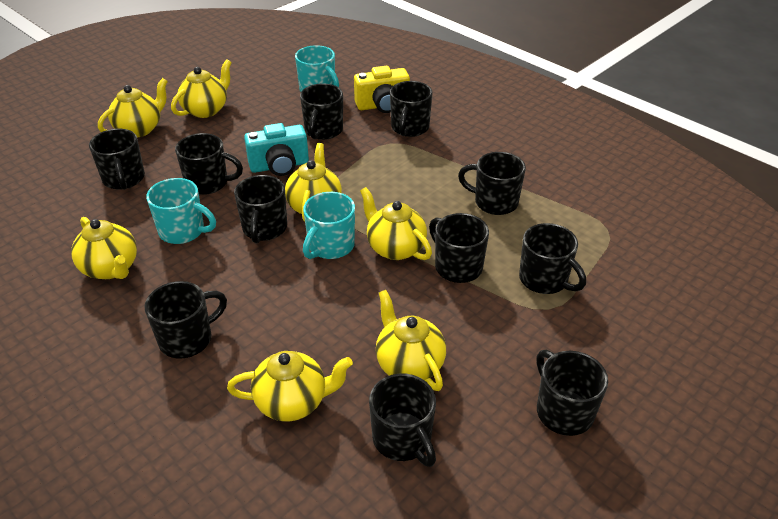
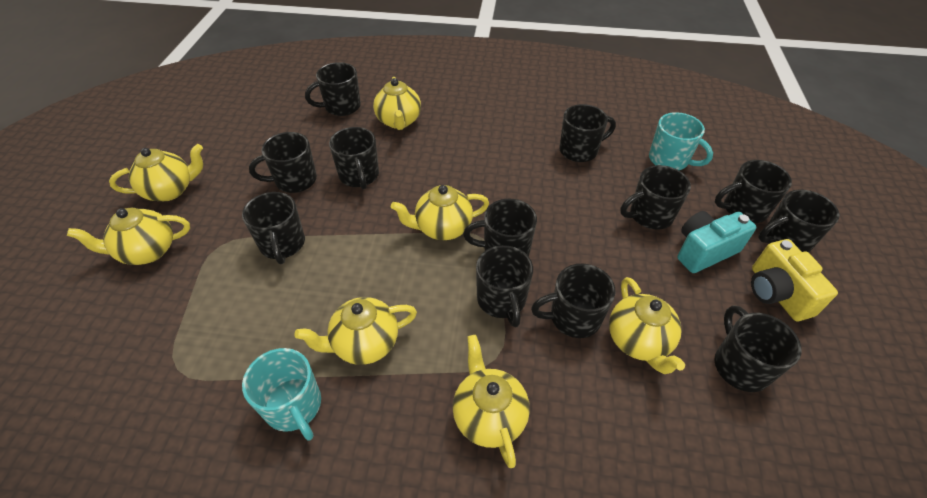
black mug: 11 -> 12
turquoise mug: 3 -> 2

